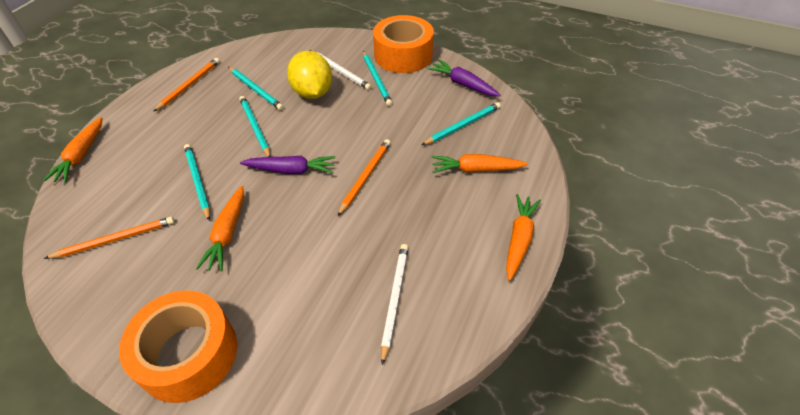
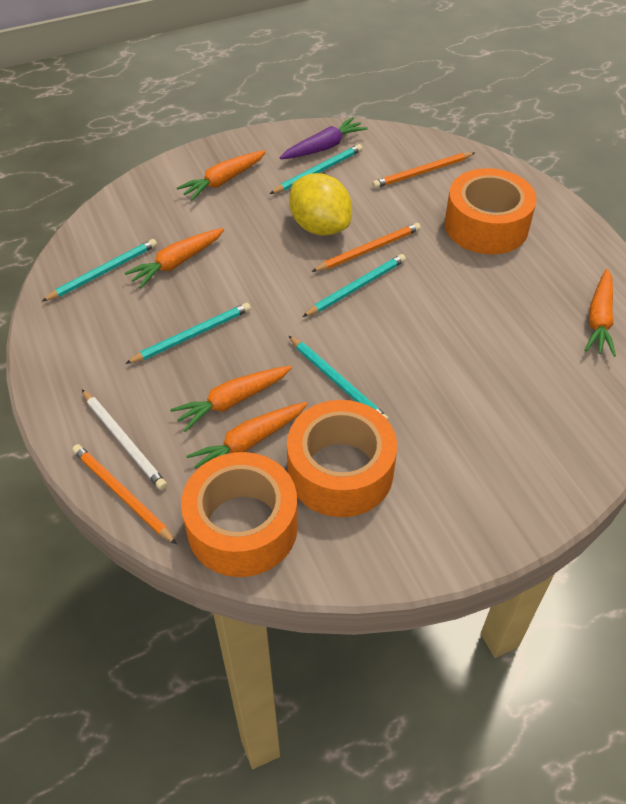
orange carrot: 4 -> 5
orange tape: 2 -> 3
purple carrot: 2 -> 1
white pencil: 2 -> 1

